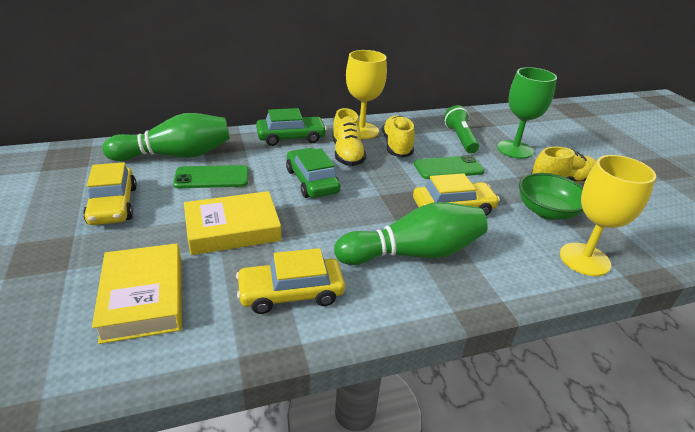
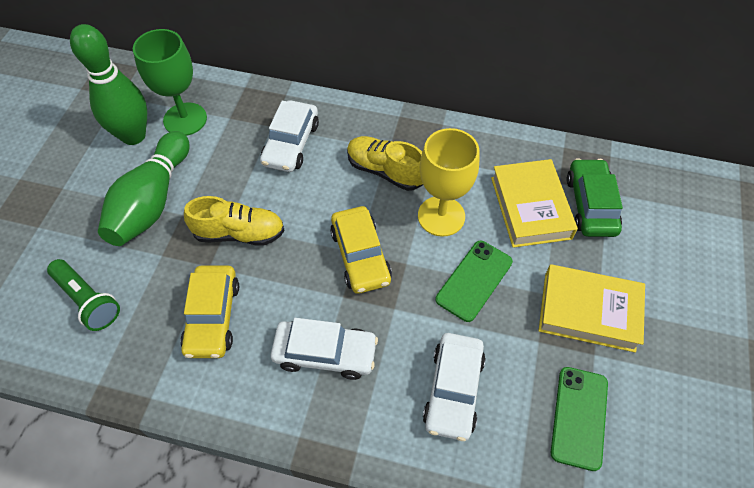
green bowl: 1 -> 0
green car: 2 -> 1
white car: 0 -> 3
yellow car: 3 -> 2
yellow goblet: 2 -> 1
yellow shoe: 3 -> 2

